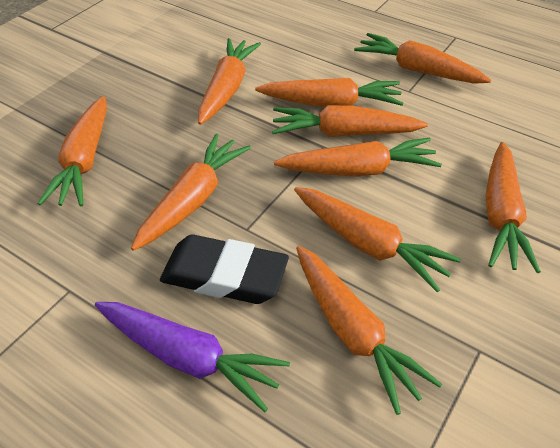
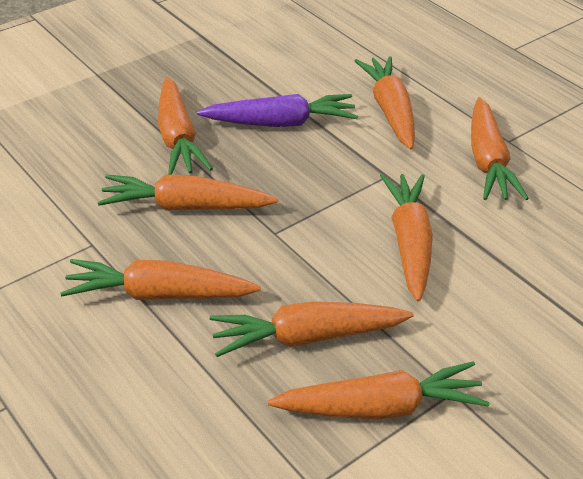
black eraser: 1 -> 0
orange carrot: 10 -> 8

